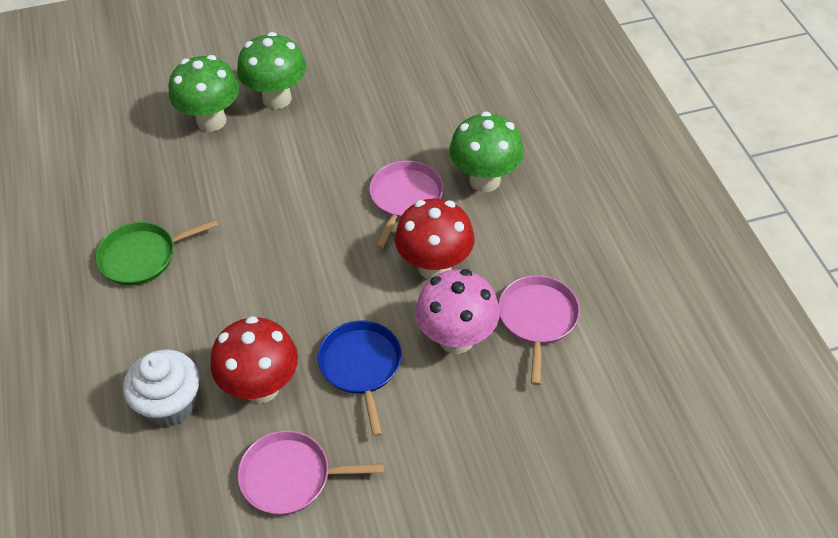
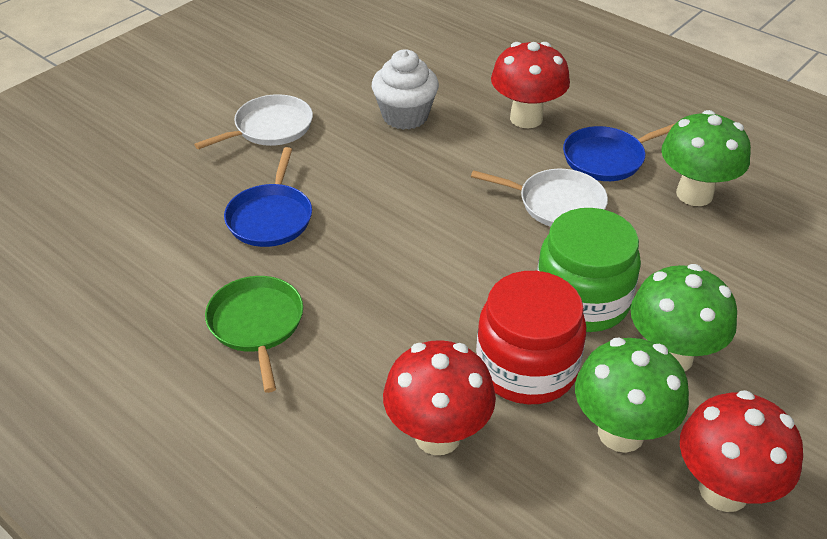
blue pan: 1 -> 2
green jar: 0 -> 1
pink mushroom: 1 -> 0
pink pan: 3 -> 0
red jar: 0 -> 1
red mushroom: 2 -> 3
white pan: 0 -> 2

